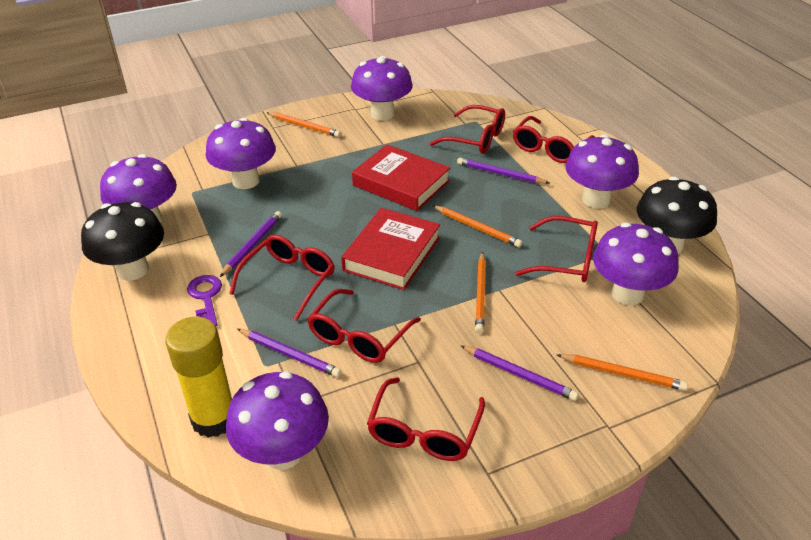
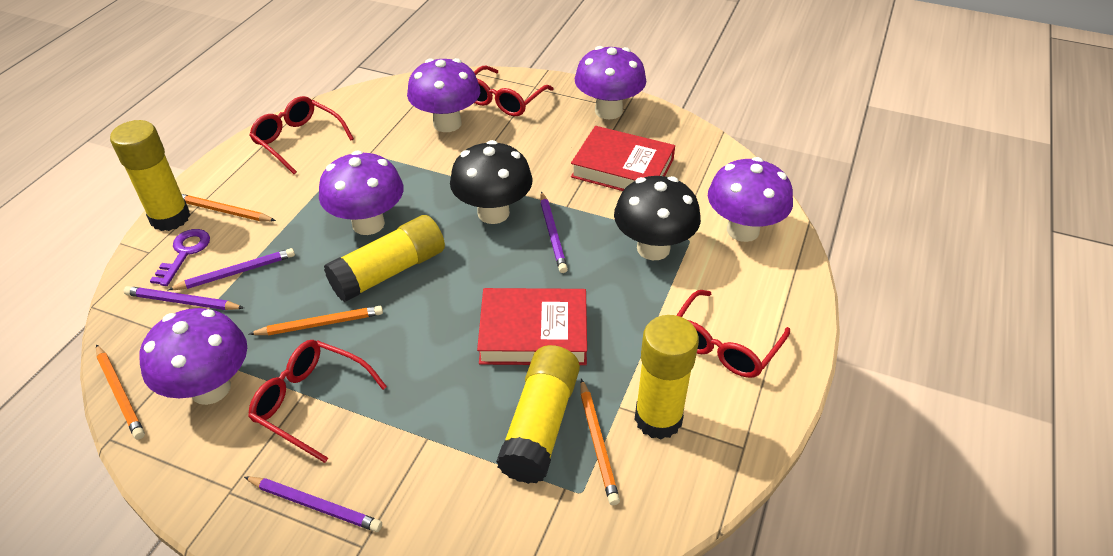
purple mushroom: 6 -> 5
red glasses: 6 -> 4
yellow glue stick: 1 -> 4

